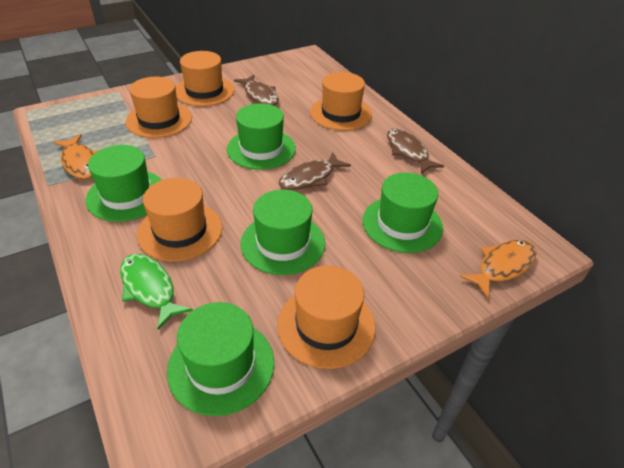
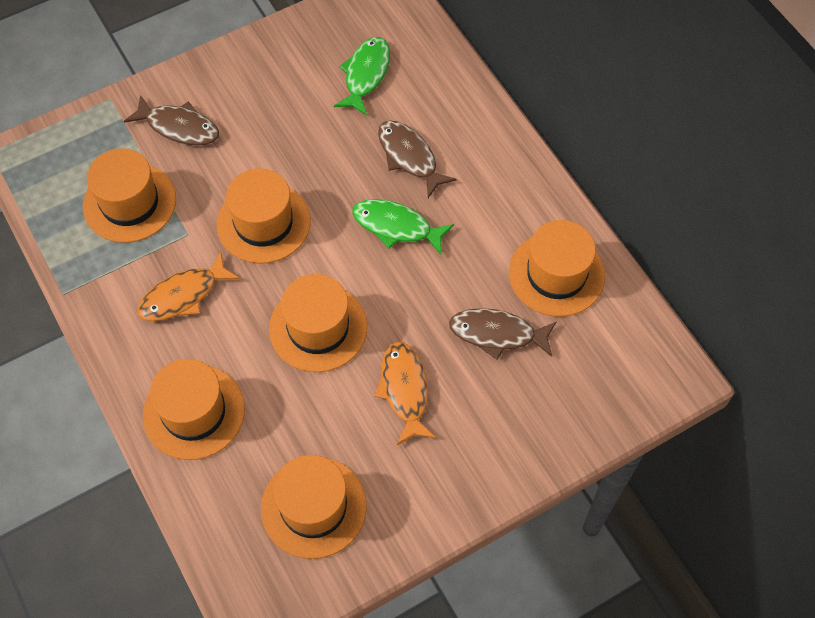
green fish: 1 -> 2
green hat: 5 -> 0
orange hat: 5 -> 6

